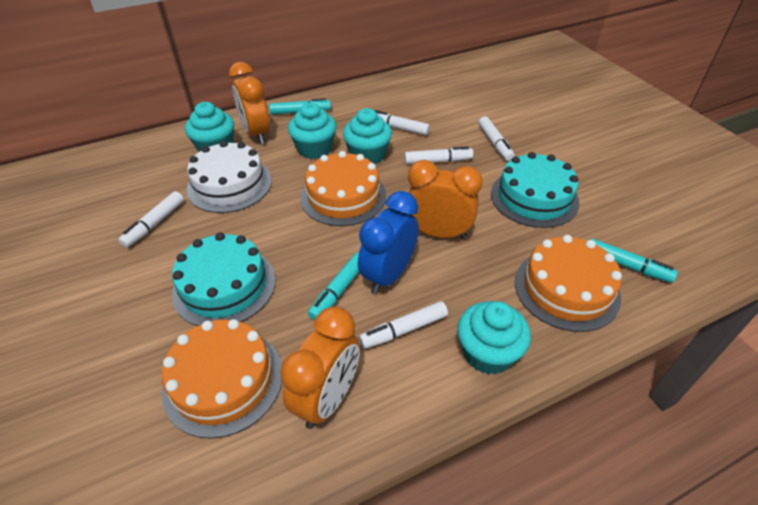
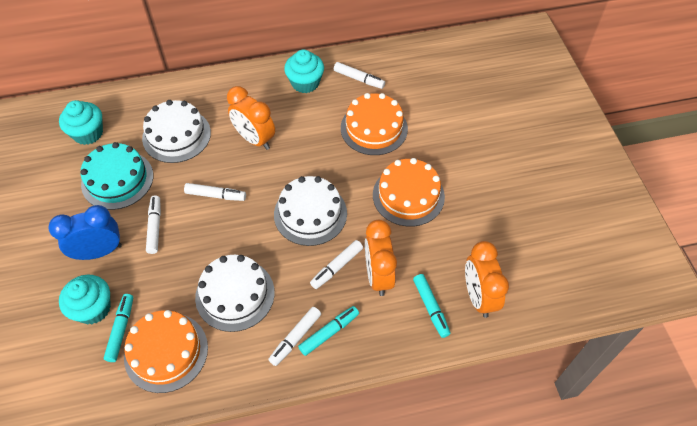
turquoise cake: 2 -> 1
turquoise cupcake: 4 -> 3
white cake: 1 -> 3

